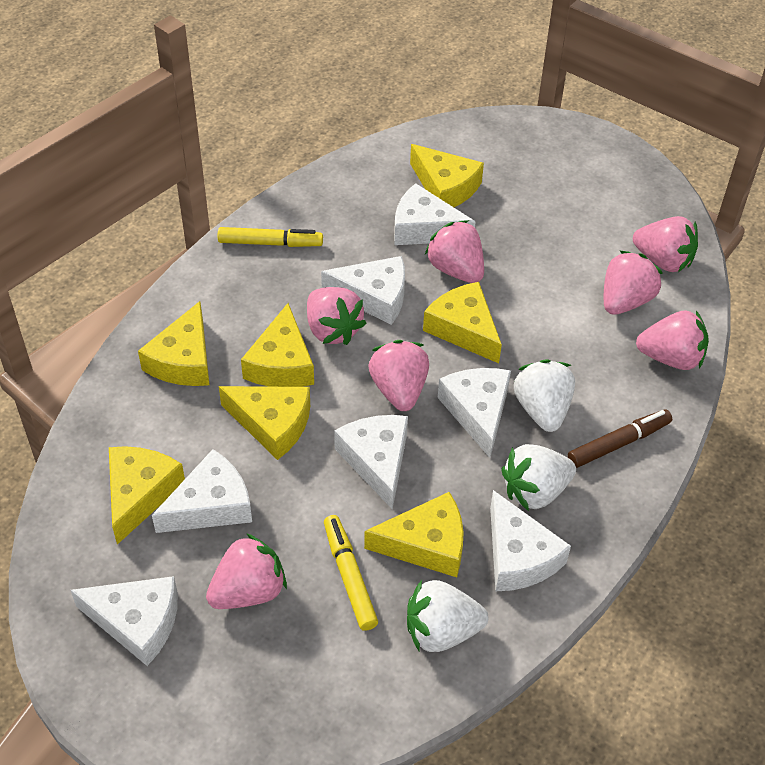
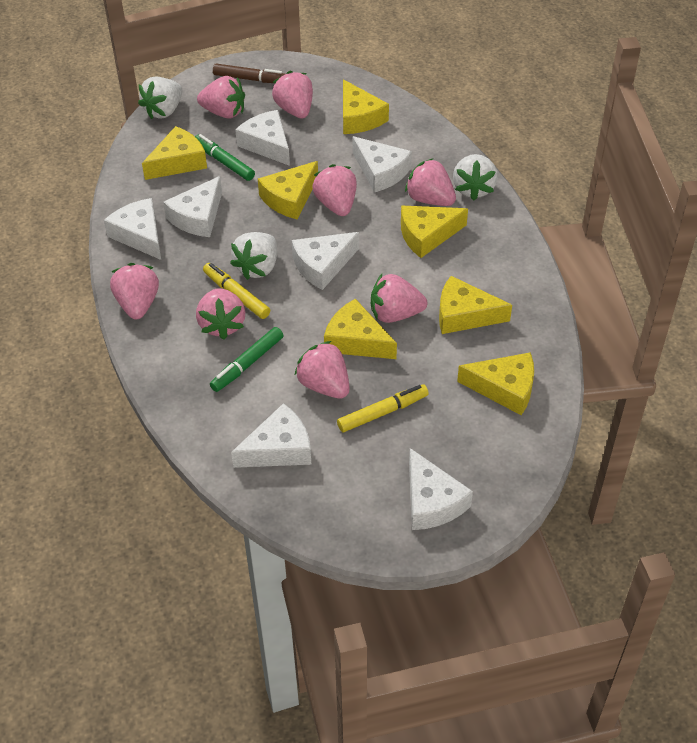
green marker: 0 -> 2
pink strawberry: 7 -> 8

